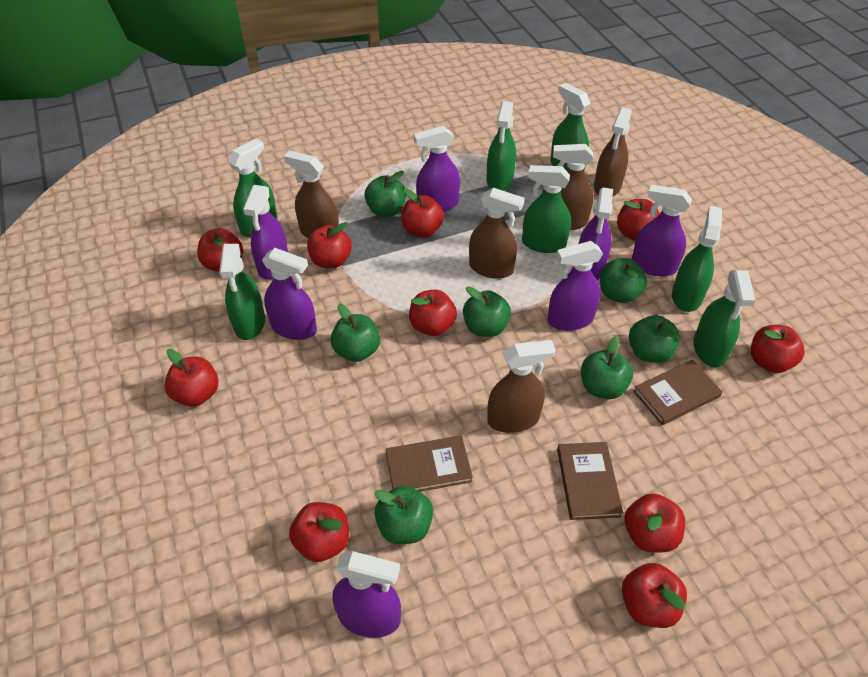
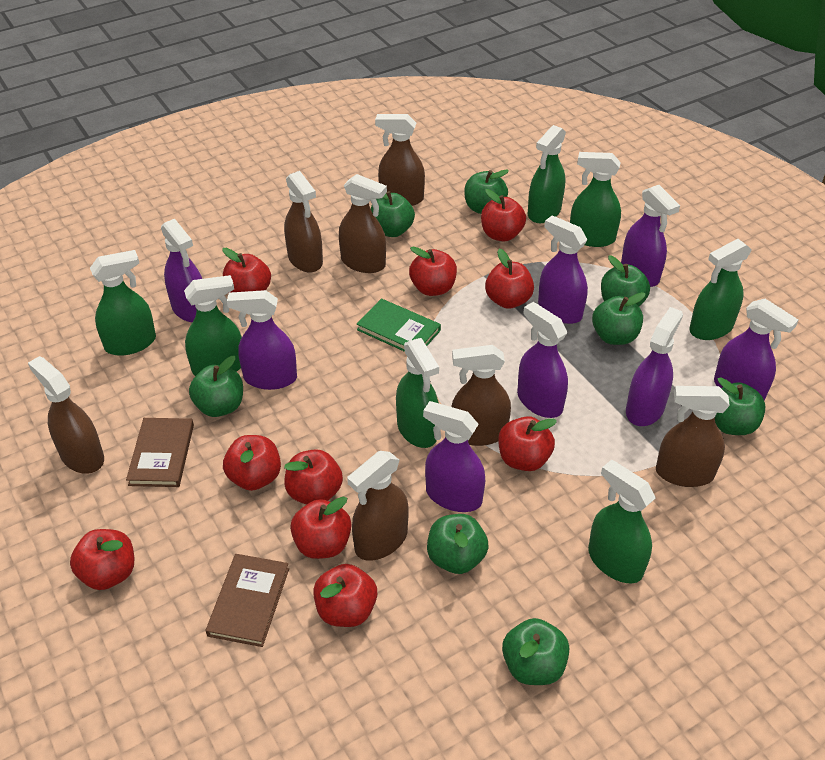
brown book: 3 -> 2
brown spray bottle: 5 -> 7
green apple: 7 -> 8
green book: 0 -> 1
purple spray bottle: 7 -> 8

